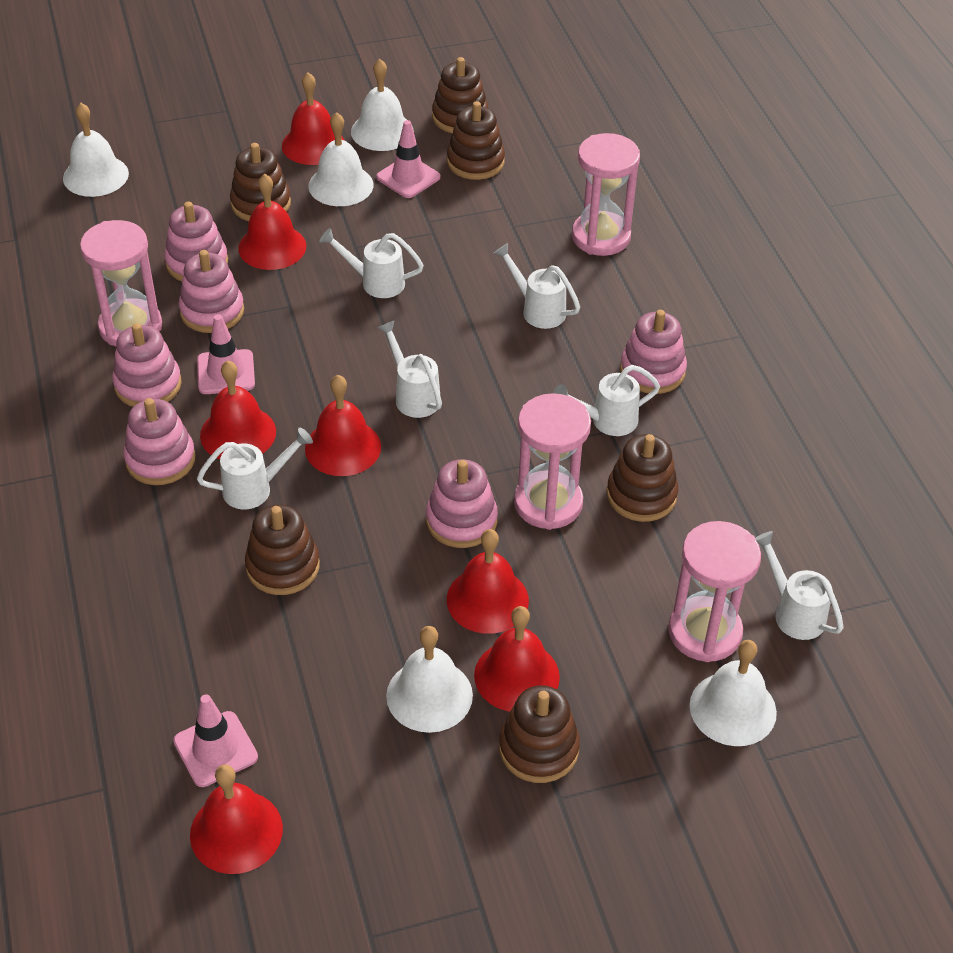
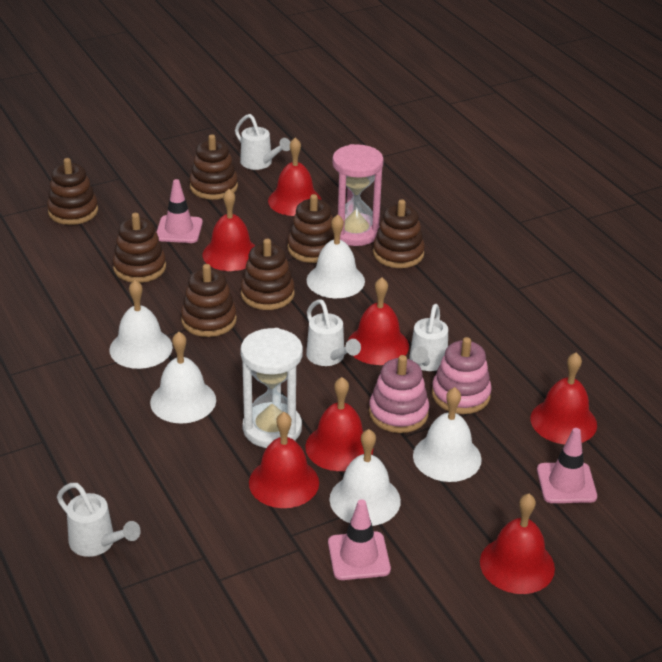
brown stacking toy: 6 -> 7
pink hourglass: 4 -> 1
pink stacking toy: 6 -> 2
white hourglass: 0 -> 1
white watering can: 6 -> 4

